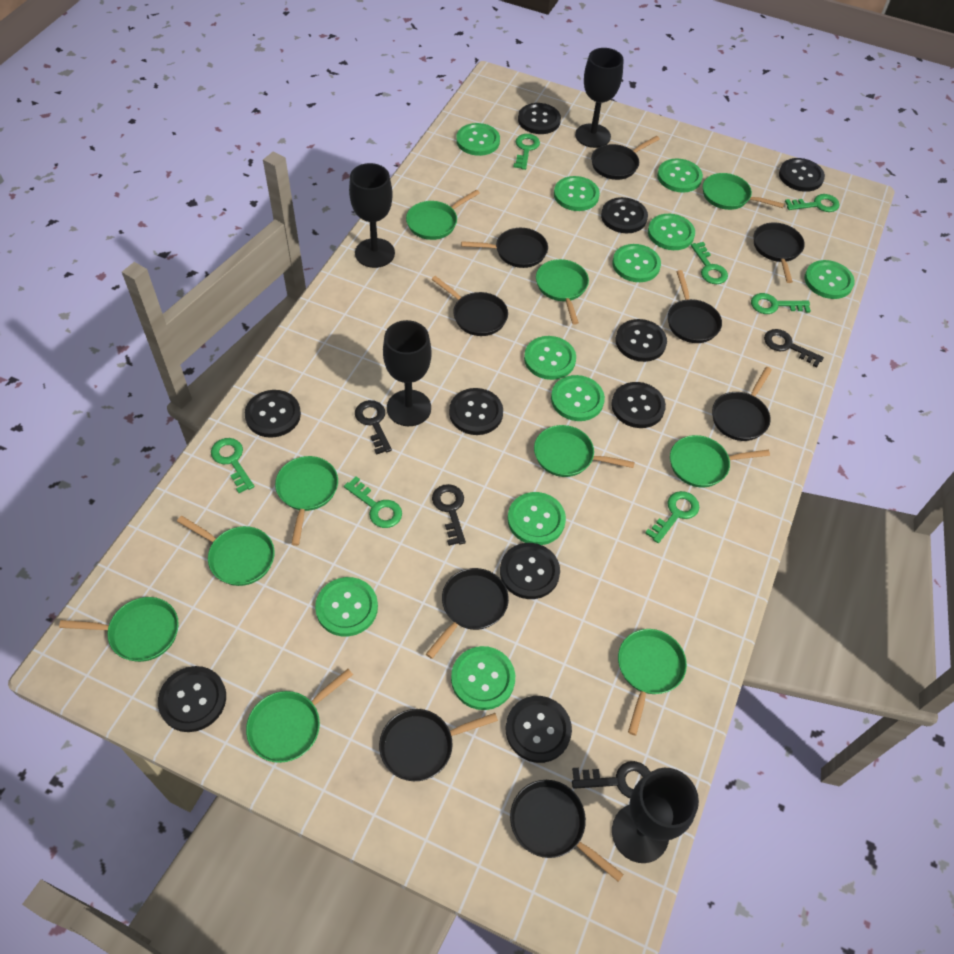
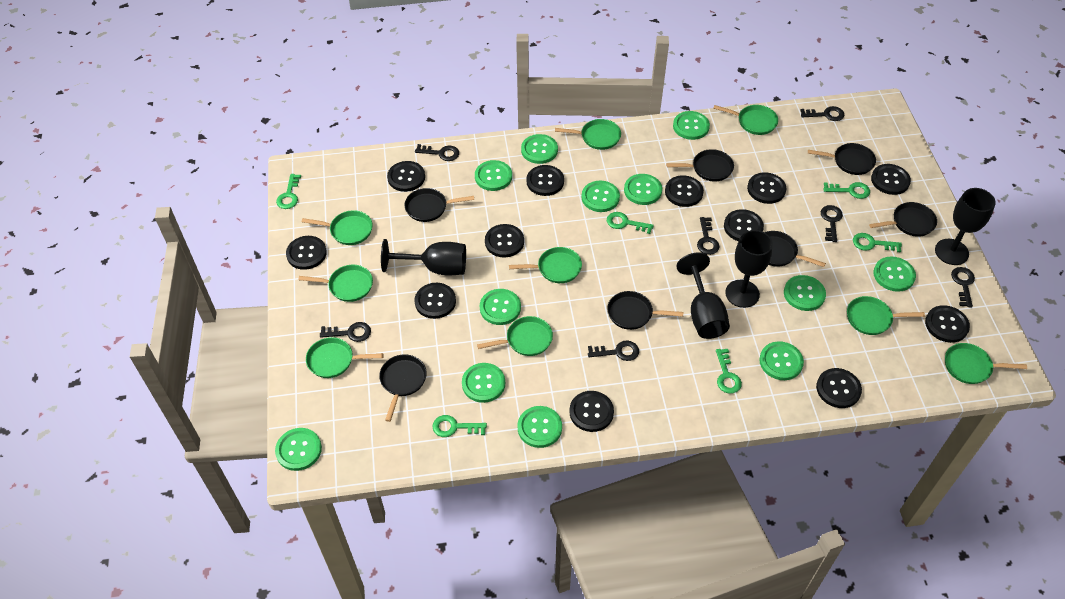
black button: 10 -> 12
black key: 4 -> 7
black pan: 9 -> 7
green button: 11 -> 12
green key: 7 -> 6
green pan: 10 -> 9

